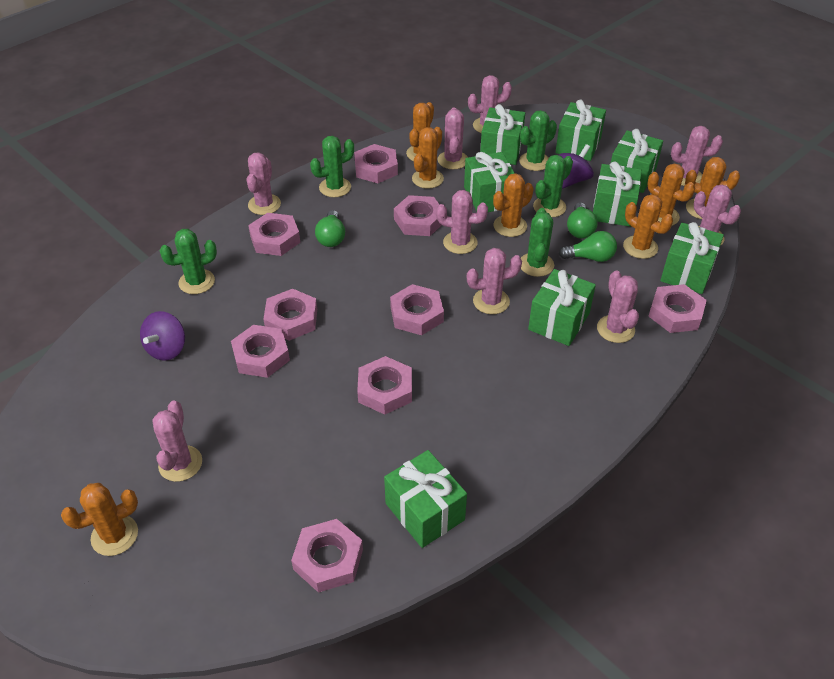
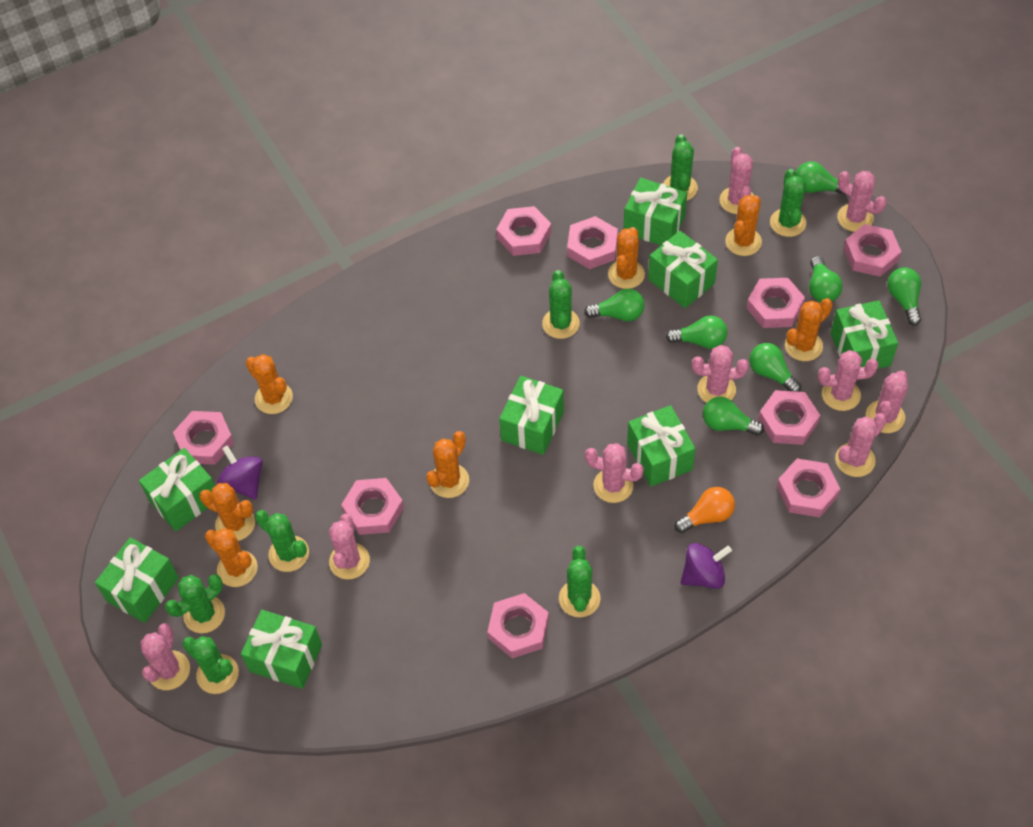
green cactus: 5 -> 7
green light bulb: 3 -> 7
orange light bulb: 0 -> 1

